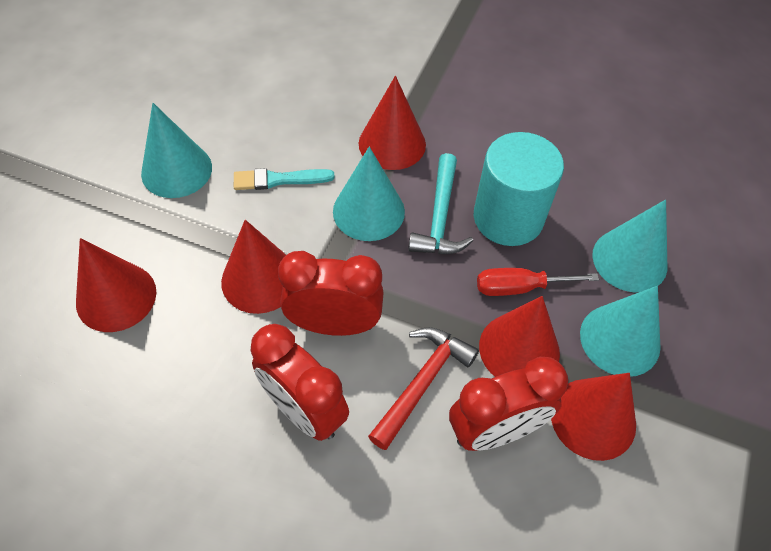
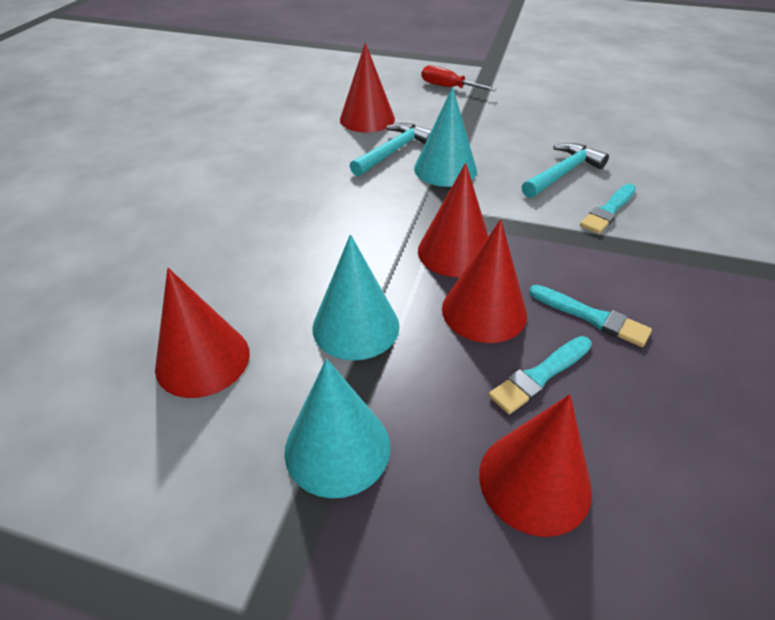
red clock: 3 -> 0
red hammer: 1 -> 0
turquoise brush: 1 -> 3
turquoise cone: 4 -> 3
turquoise cylinder: 1 -> 0
turquoise hammer: 1 -> 2

